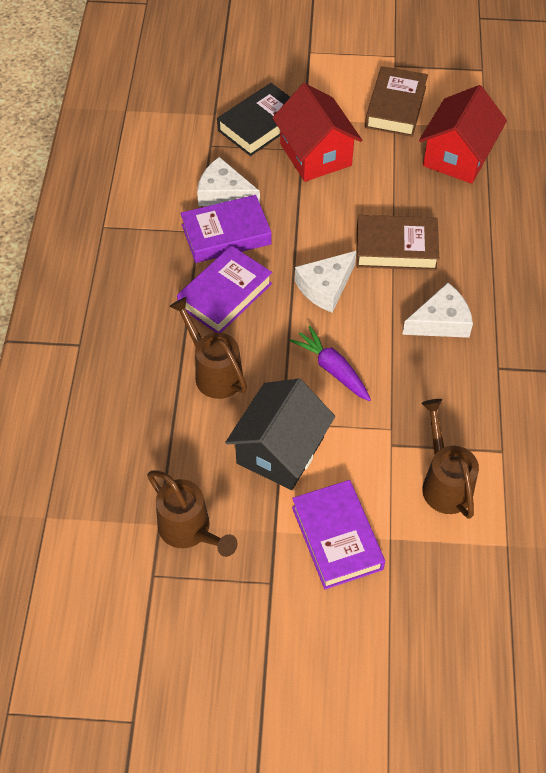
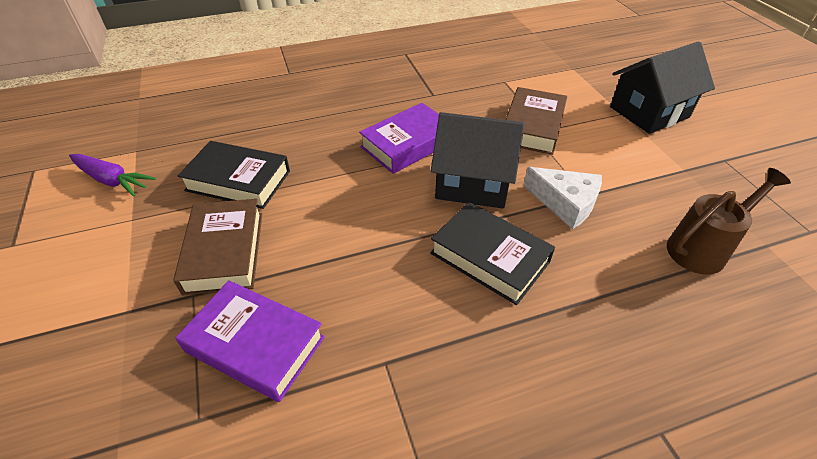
black book: 1 -> 2
black house: 1 -> 2
brown watering can: 3 -> 1
purple book: 3 -> 2
red house: 2 -> 0
white cheese: 3 -> 1

